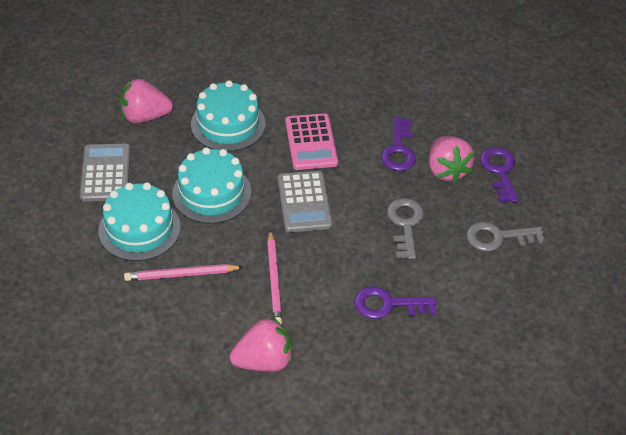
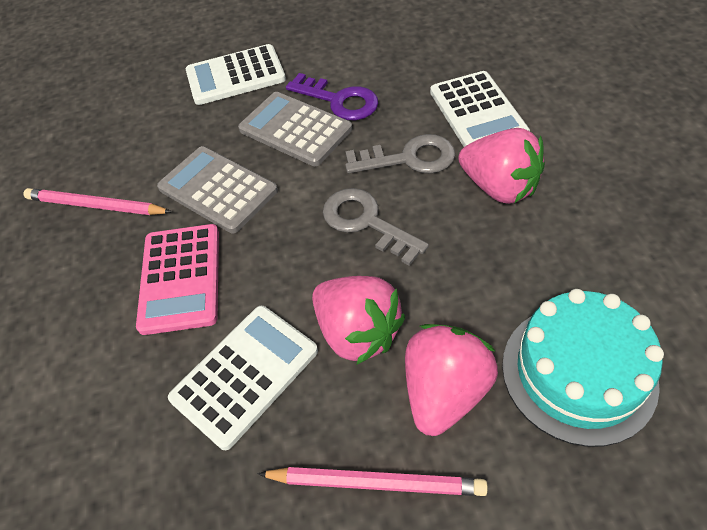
purple key: 3 -> 1
turquoise cake: 3 -> 1
white calculator: 0 -> 3

